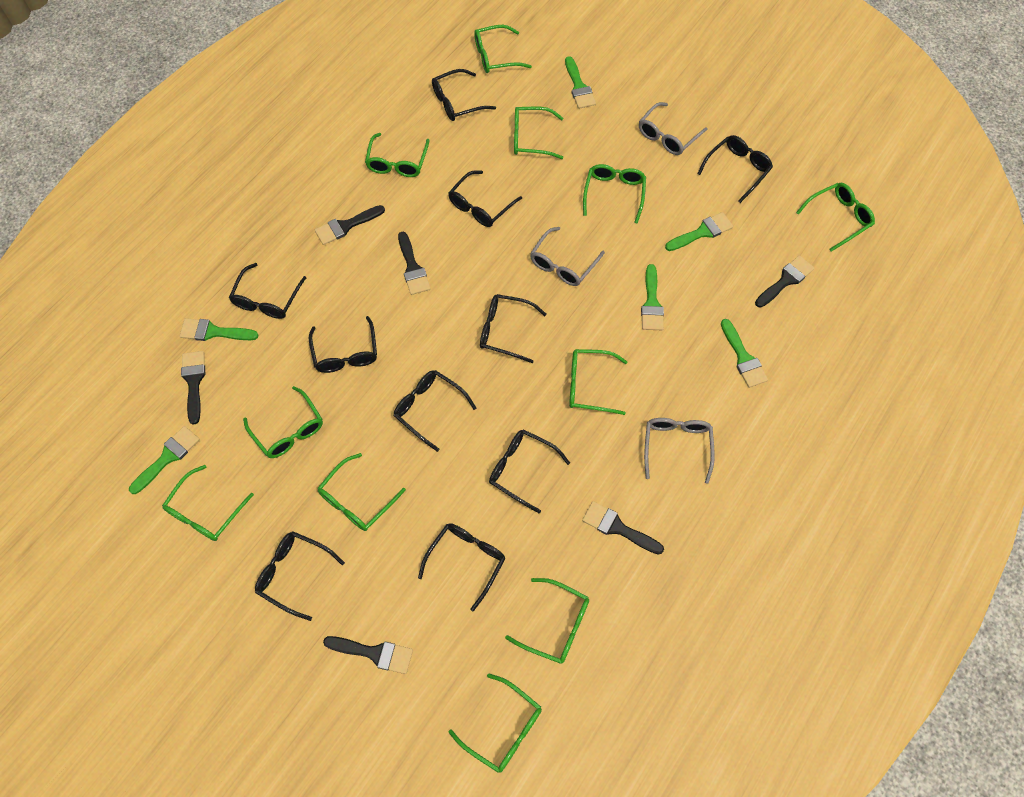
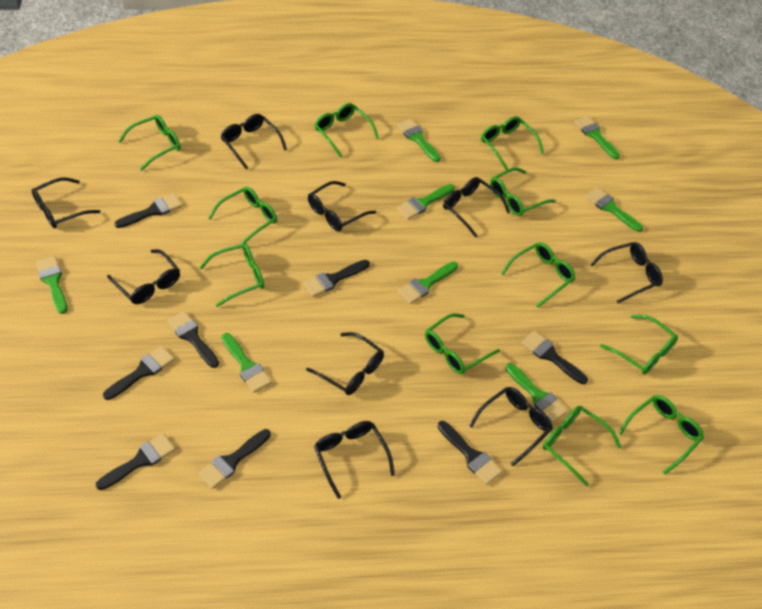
black brush: 6 -> 8
black glasses: 10 -> 9
green brush: 6 -> 8
grey glasses: 3 -> 0

